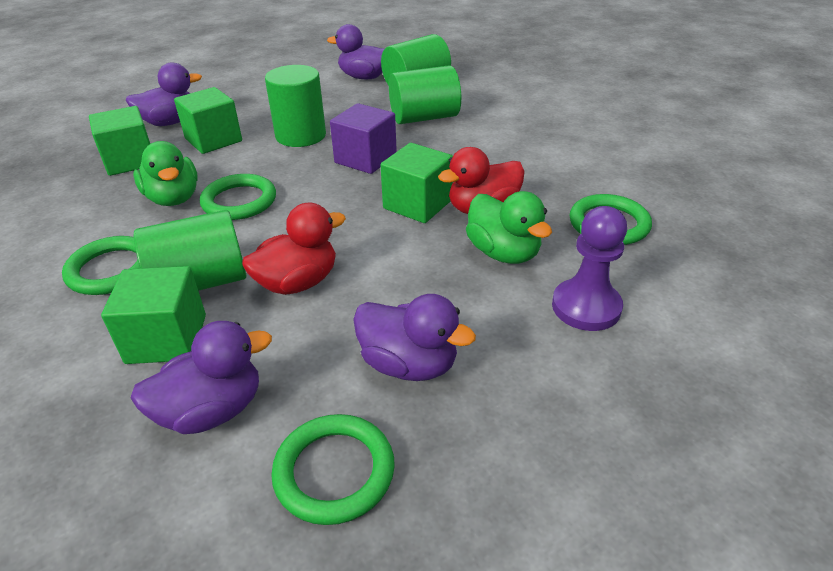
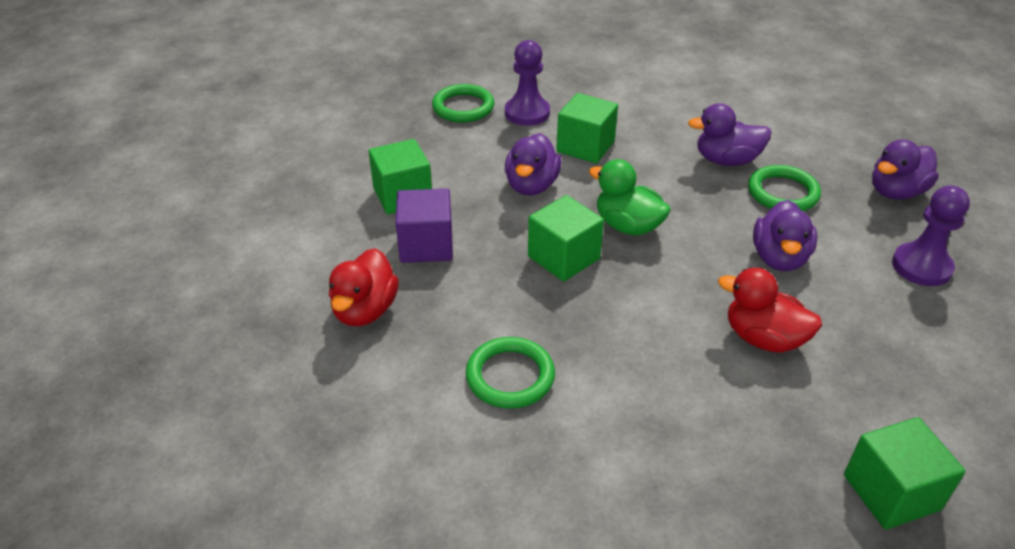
green cylinder: 4 -> 0
green duck: 2 -> 1
green ring: 4 -> 3
purple pawn: 1 -> 2

